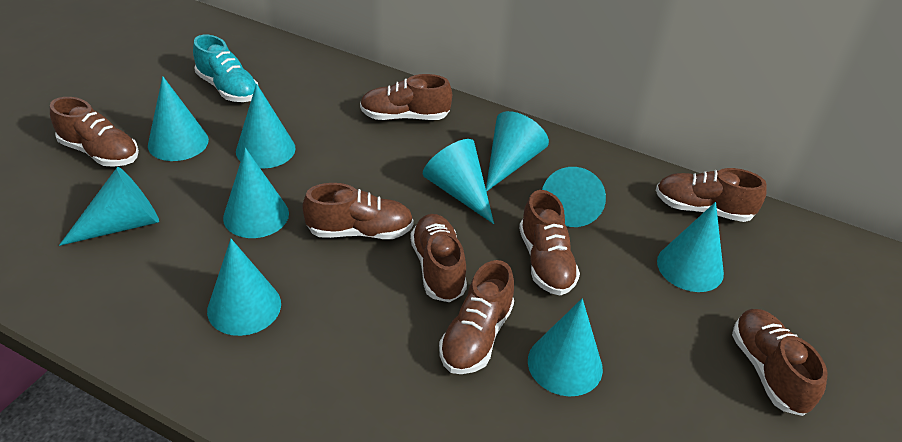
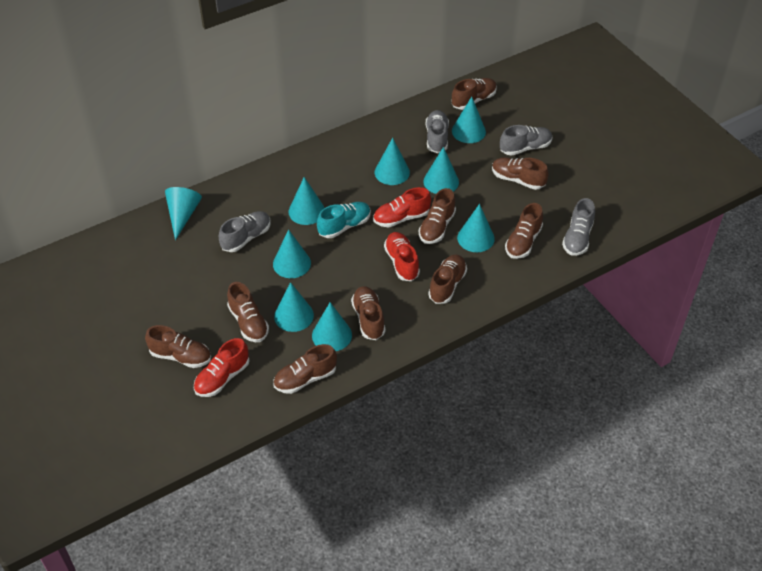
brown shoe: 8 -> 9
grey shoe: 0 -> 4
red shoe: 0 -> 3
turquoise cone: 10 -> 9

